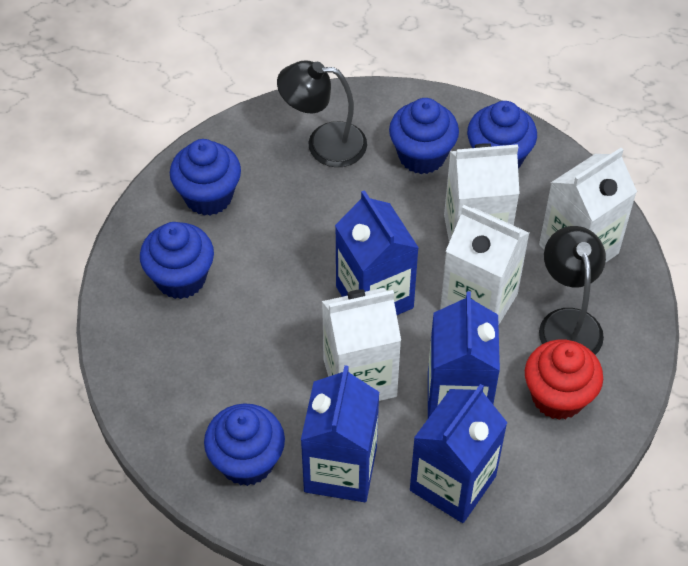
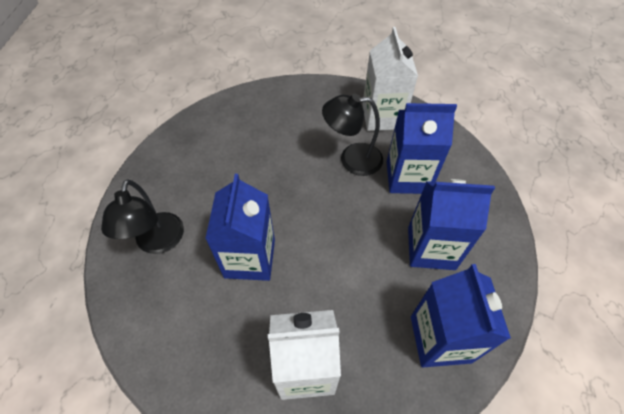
blue cupcake: 5 -> 0
red cupcake: 1 -> 0
white carton: 4 -> 2

